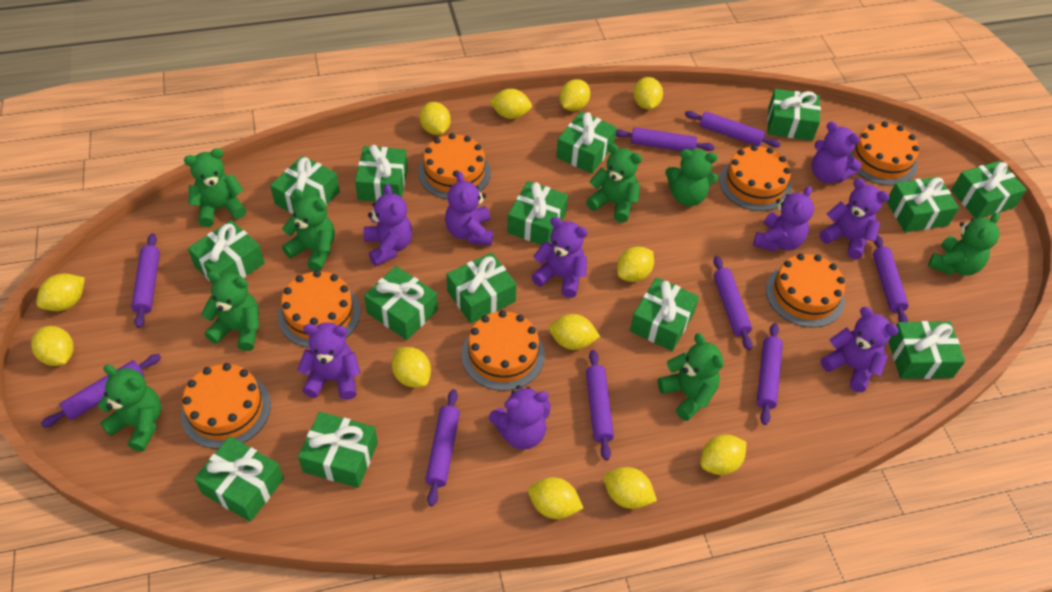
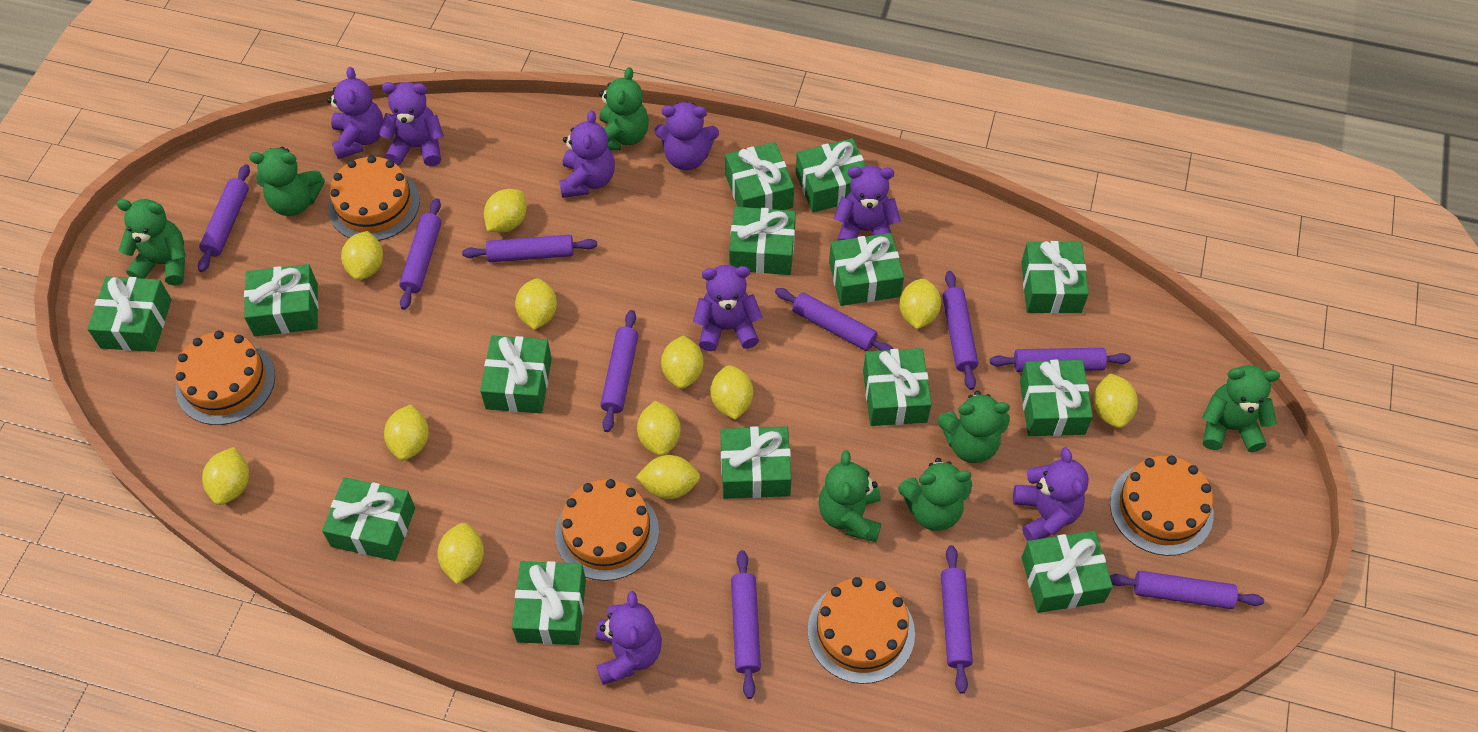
green teddy bear: 8 -> 7
orange cake: 7 -> 5
purple rolling pin: 9 -> 10
purple teddy bear: 9 -> 8

